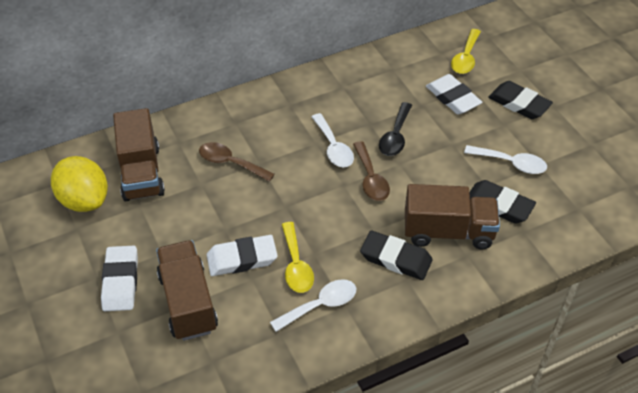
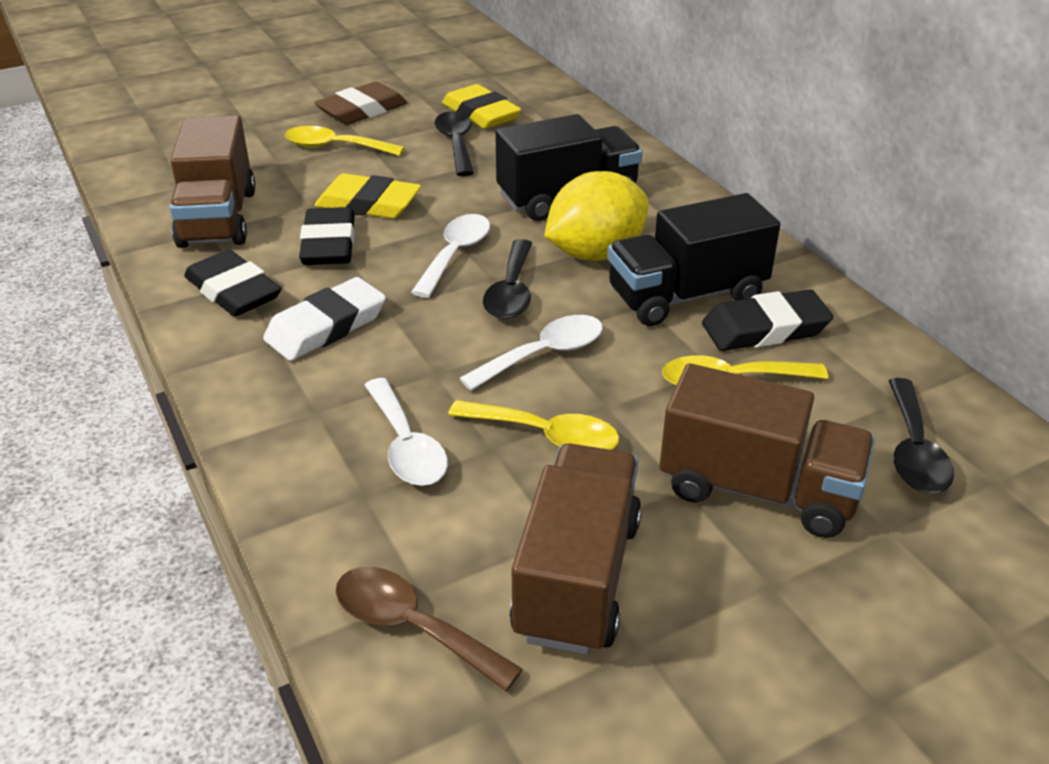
black spoon: 1 -> 3
black truck: 0 -> 2
brown eraser: 0 -> 1
brown spoon: 2 -> 1
white eraser: 3 -> 1
yellow eraser: 0 -> 2
yellow spoon: 2 -> 3

